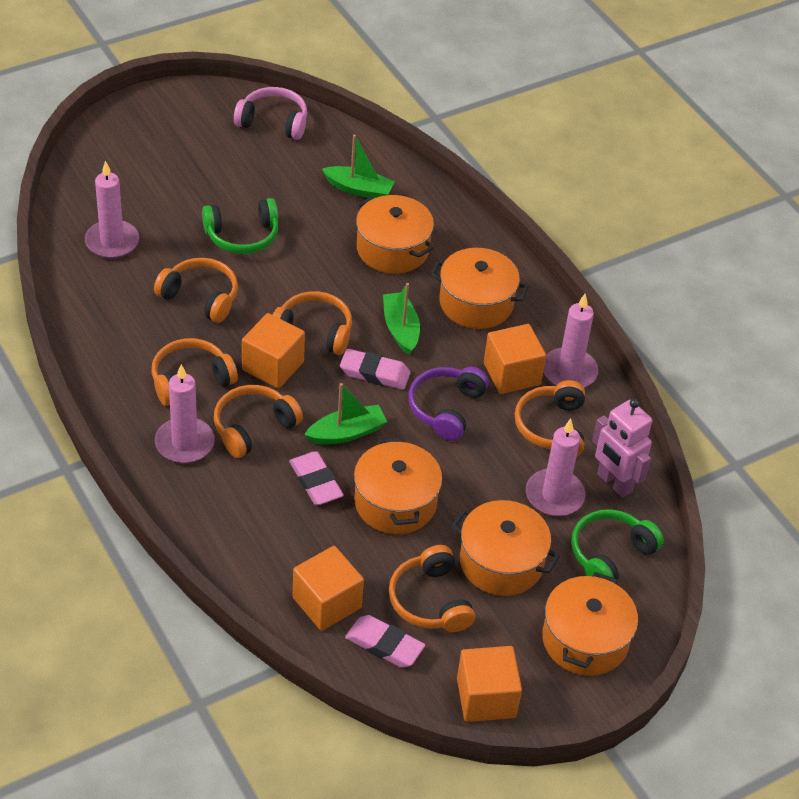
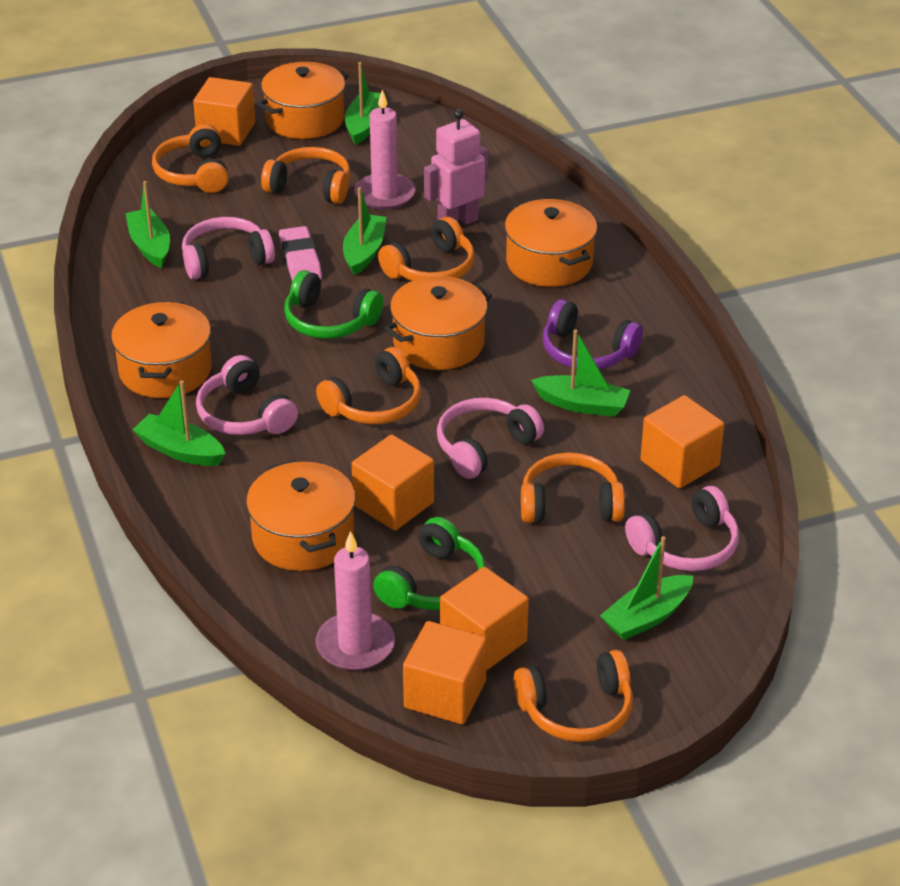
green boat: 3 -> 6
orange cube: 4 -> 5
pink candle: 4 -> 2
pink eraser: 3 -> 1
pink headphones: 1 -> 4

